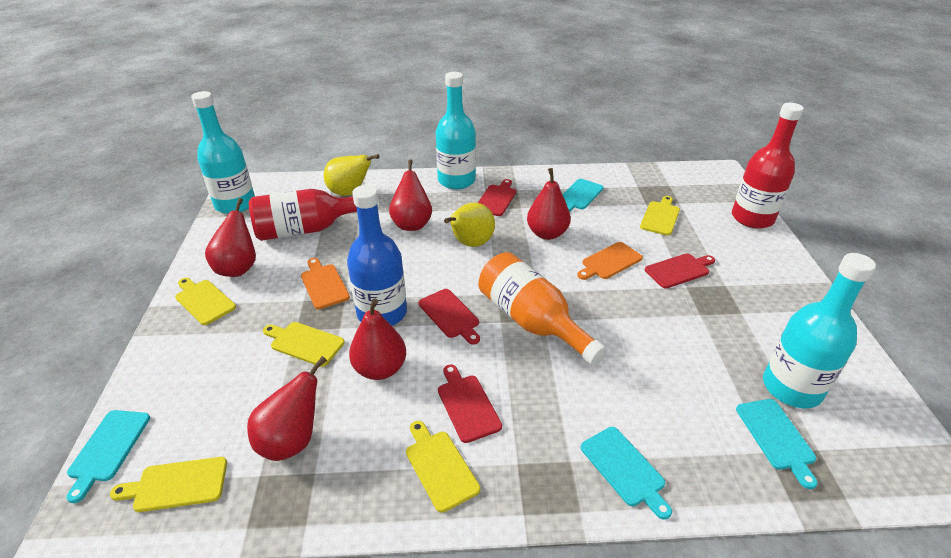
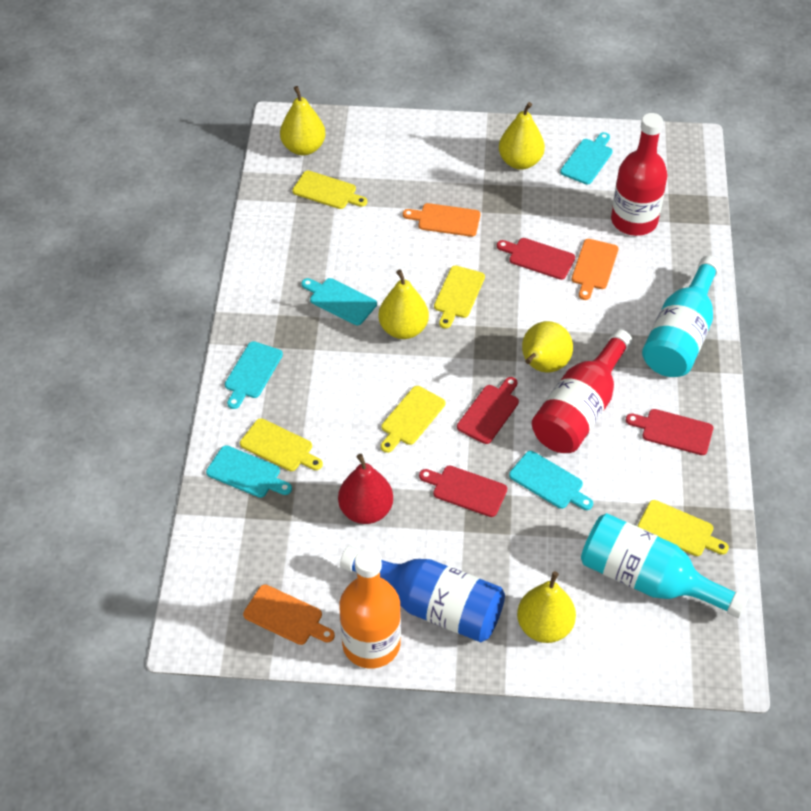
orange cutting board: 2 -> 3
red pear: 5 -> 1
turquoise bottle: 3 -> 2
turquoise cutting board: 4 -> 5
yellow pear: 2 -> 5

